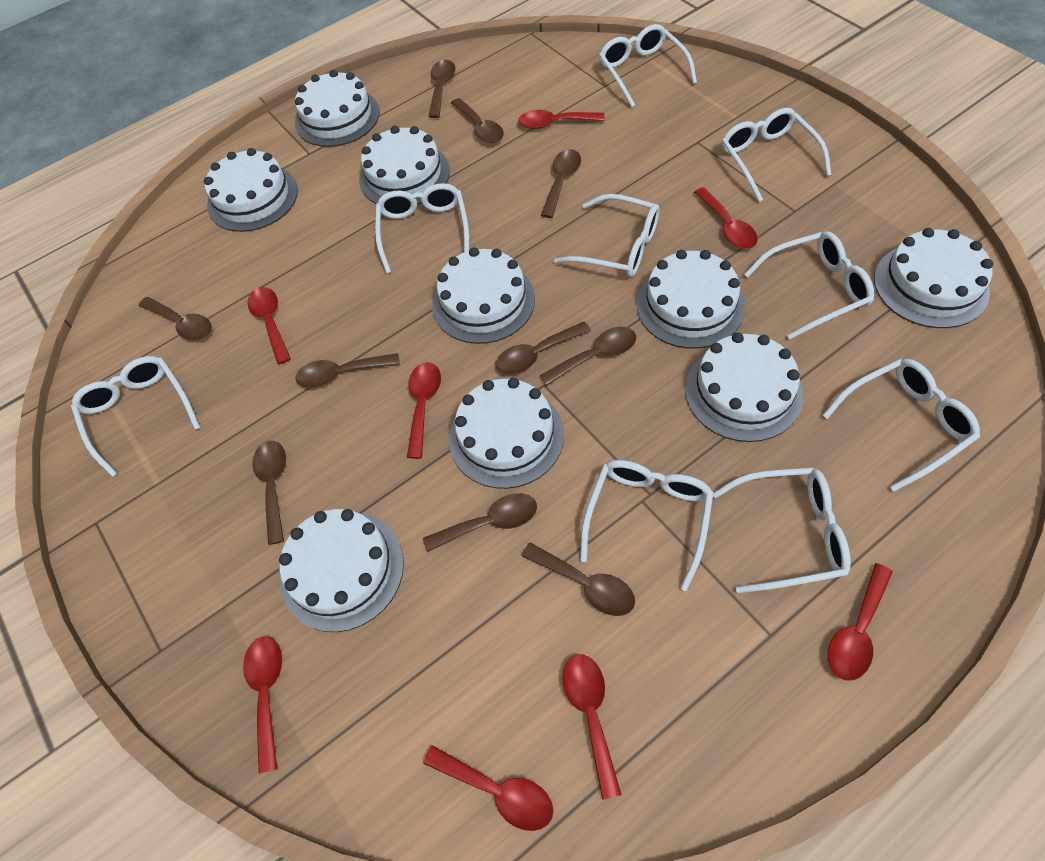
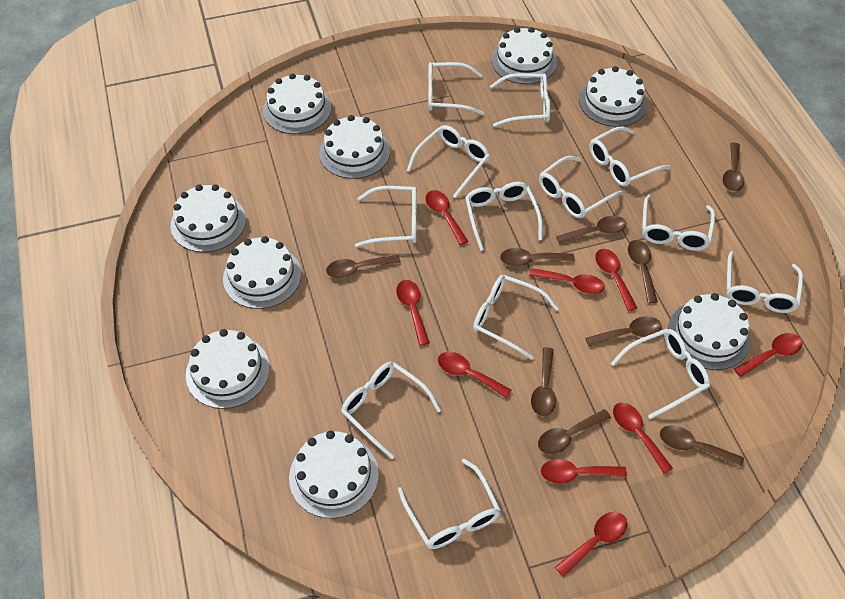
brown spoon: 10 -> 9
red spoon: 8 -> 9
white glasses: 9 -> 13

